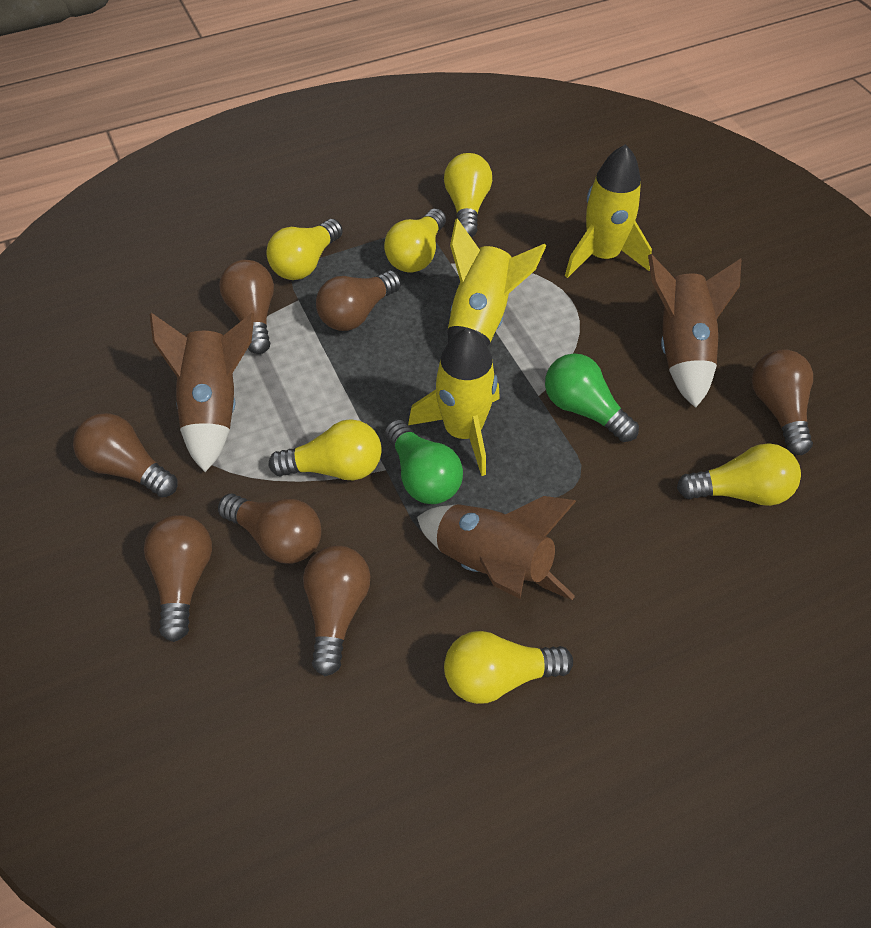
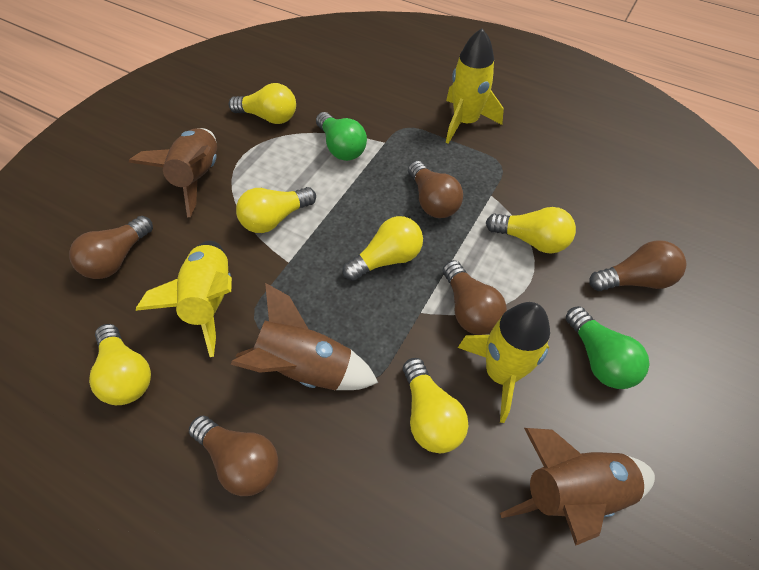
brown light bulb: 7 -> 5

